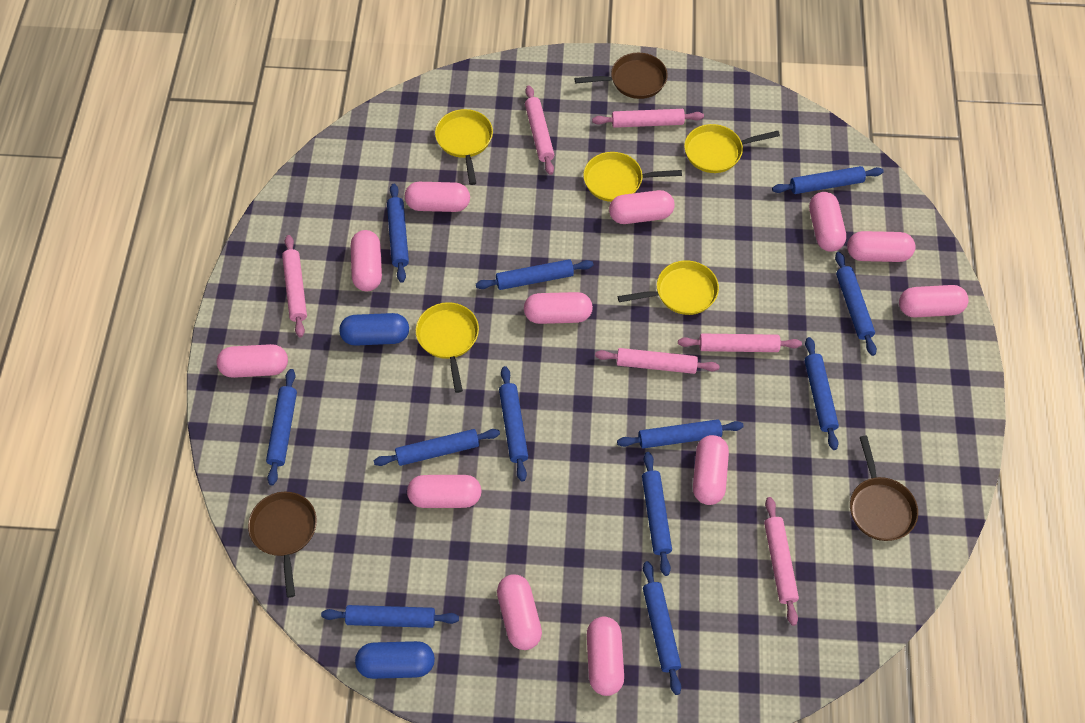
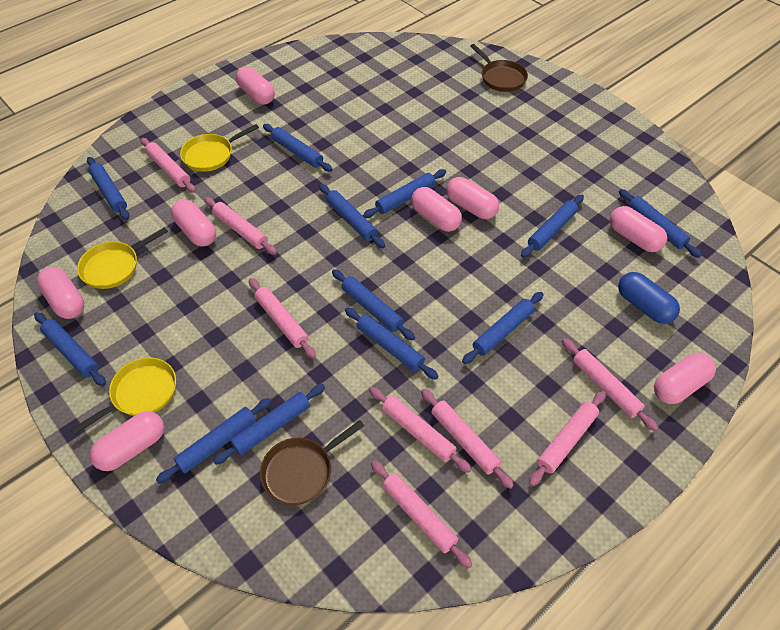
blue capsule: 2 -> 1
brown pan: 3 -> 2
pink capsule: 12 -> 8
pink rolling pin: 6 -> 8
yellow pan: 5 -> 3

